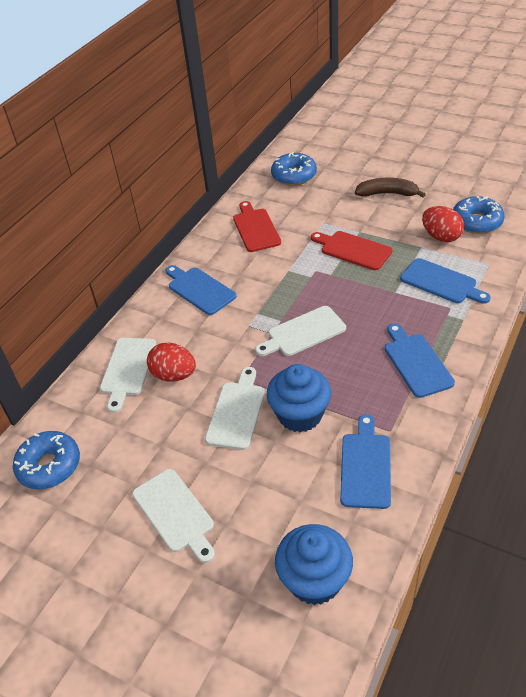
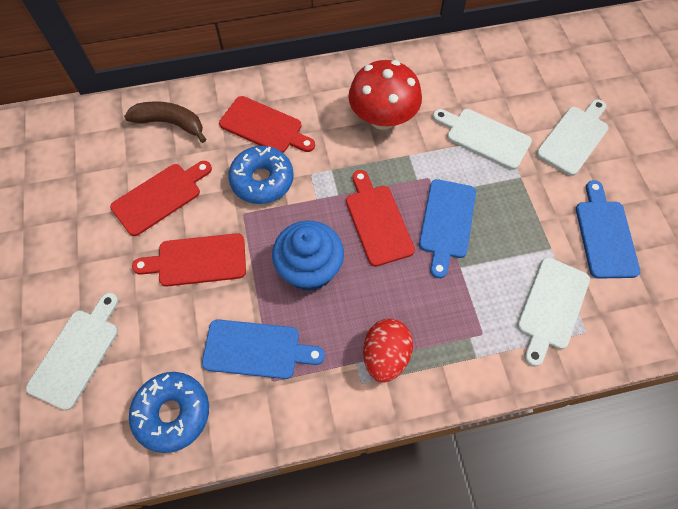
blue cupcake: 2 -> 1
blue cutting board: 4 -> 3
blue donut: 3 -> 2
red cutting board: 2 -> 4
red egg: 2 -> 1
red mushroom: 0 -> 1

